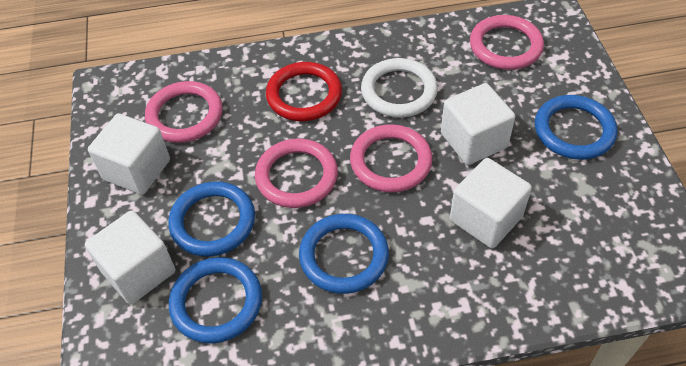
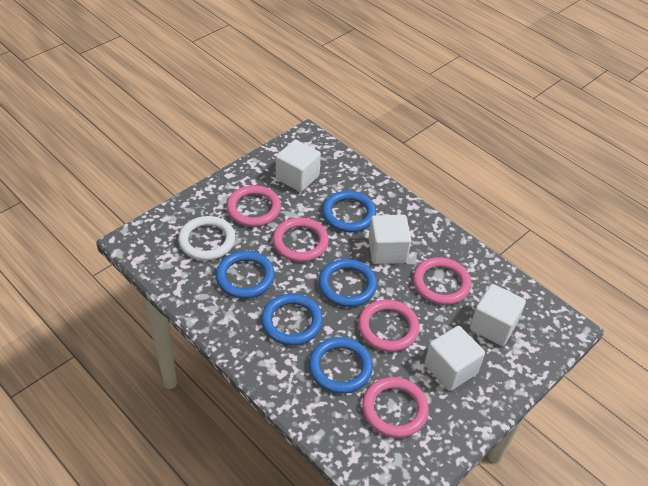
blue ring: 4 -> 5
pink ring: 4 -> 5
red ring: 1 -> 0

